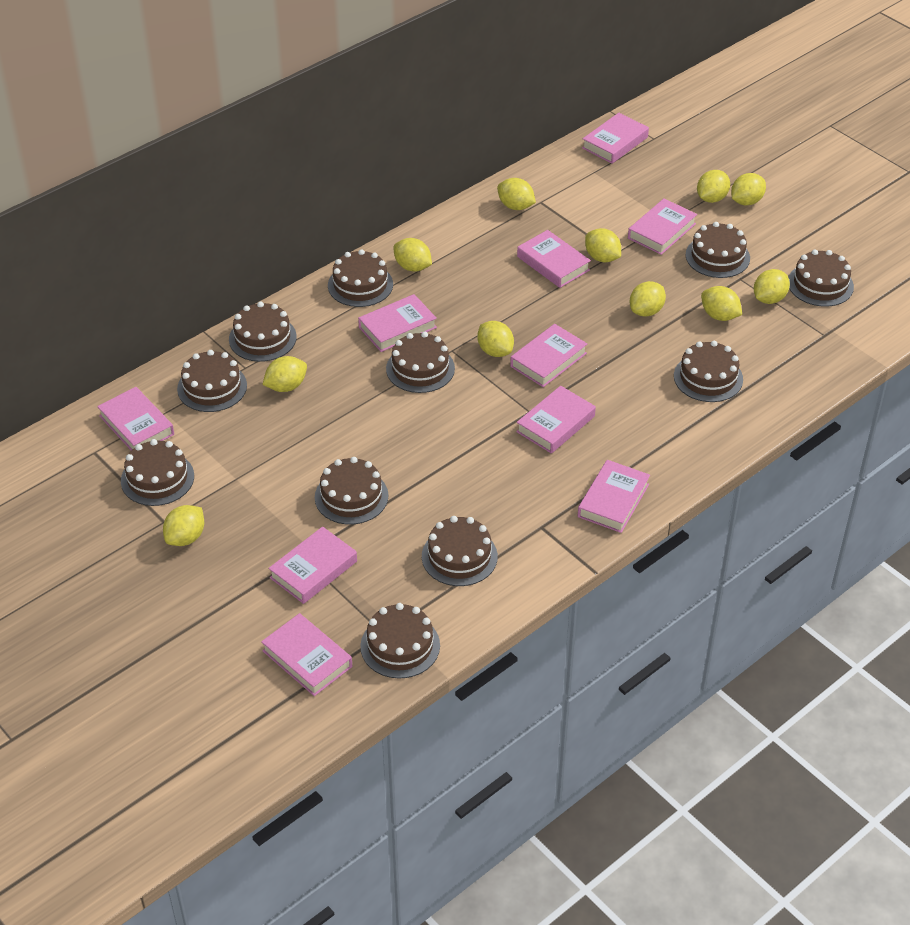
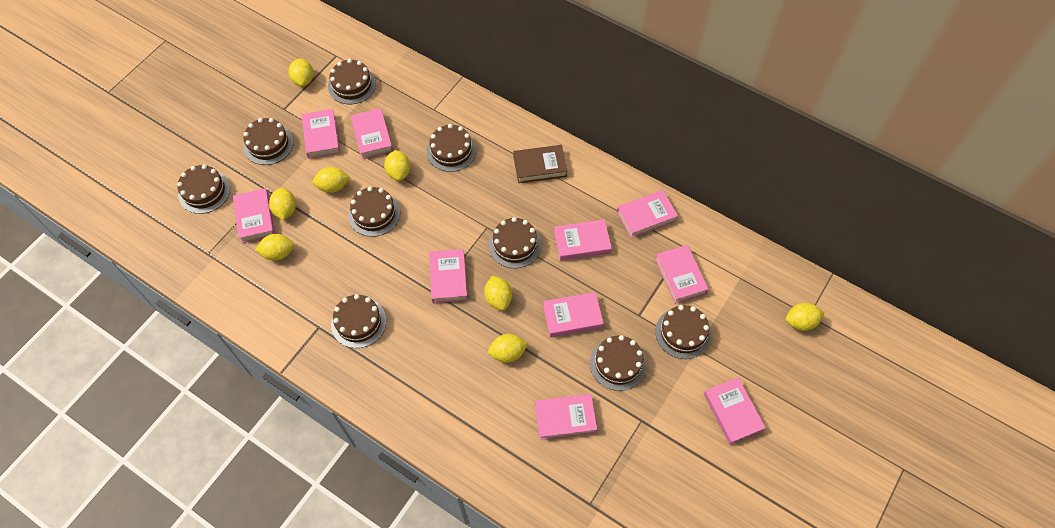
brown book: 0 -> 1
brown cake: 11 -> 9
yellow lemon: 11 -> 8

